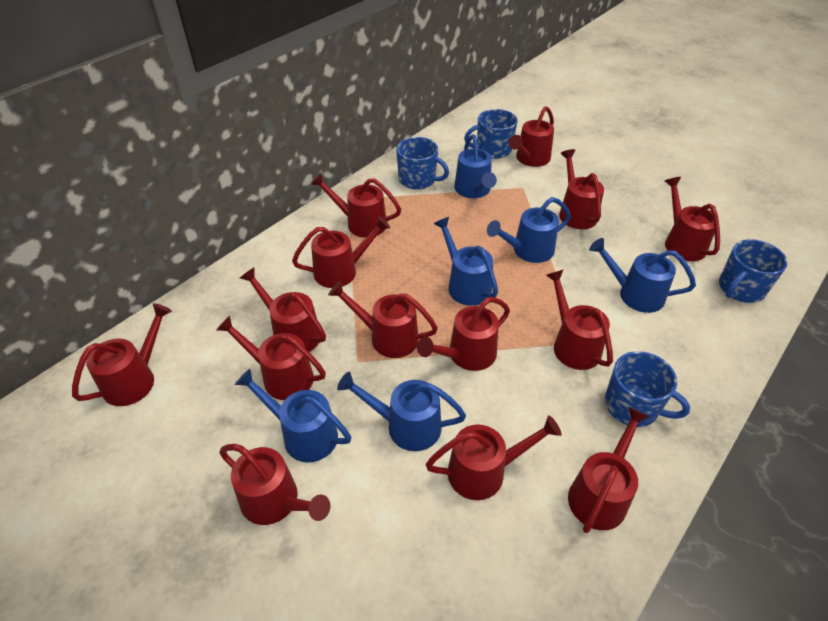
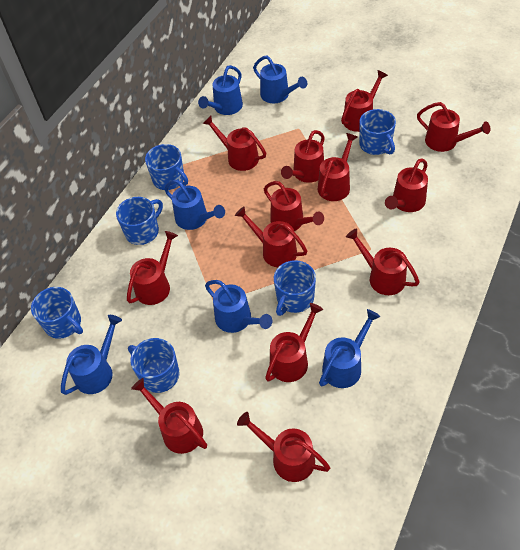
blue mug: 4 -> 6
red watering can: 14 -> 13

